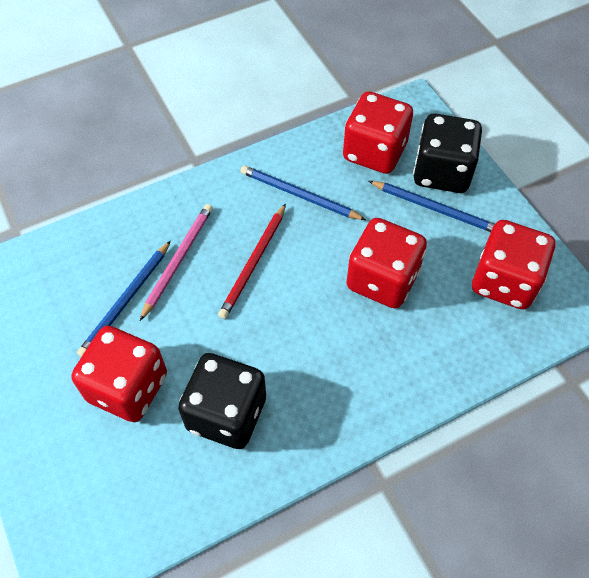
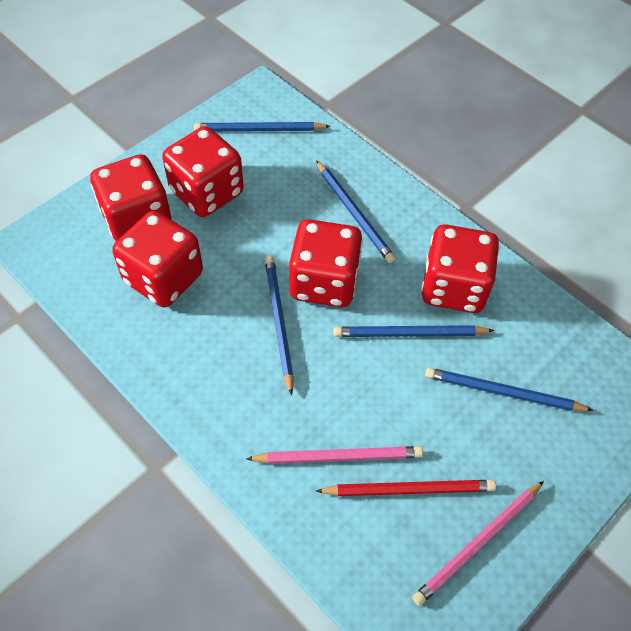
black dice: 2 -> 0
blue pencil: 3 -> 5
pink pencil: 1 -> 2
red dice: 4 -> 5

